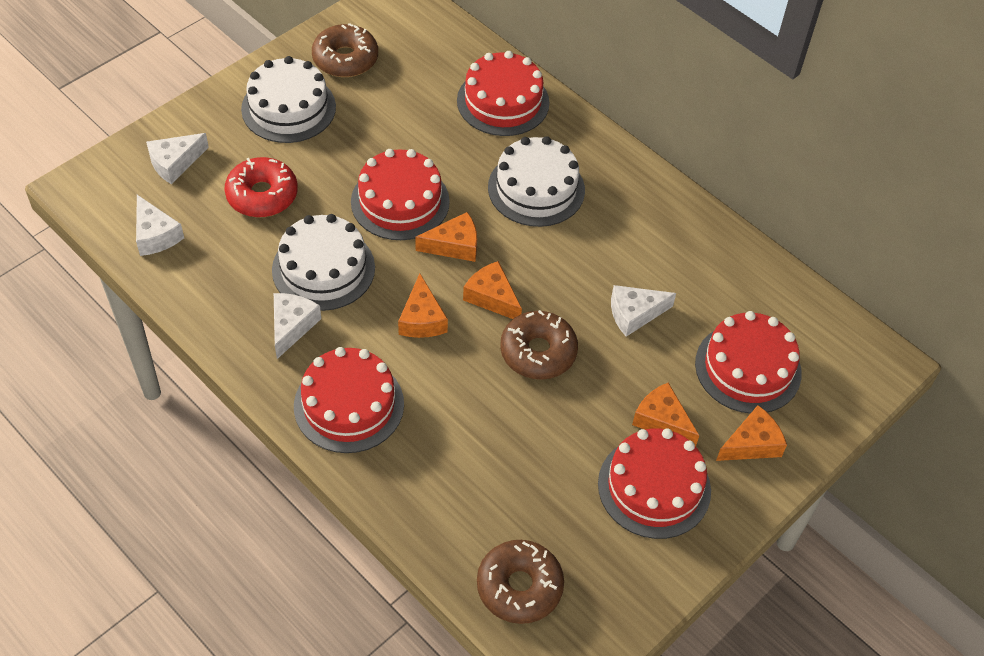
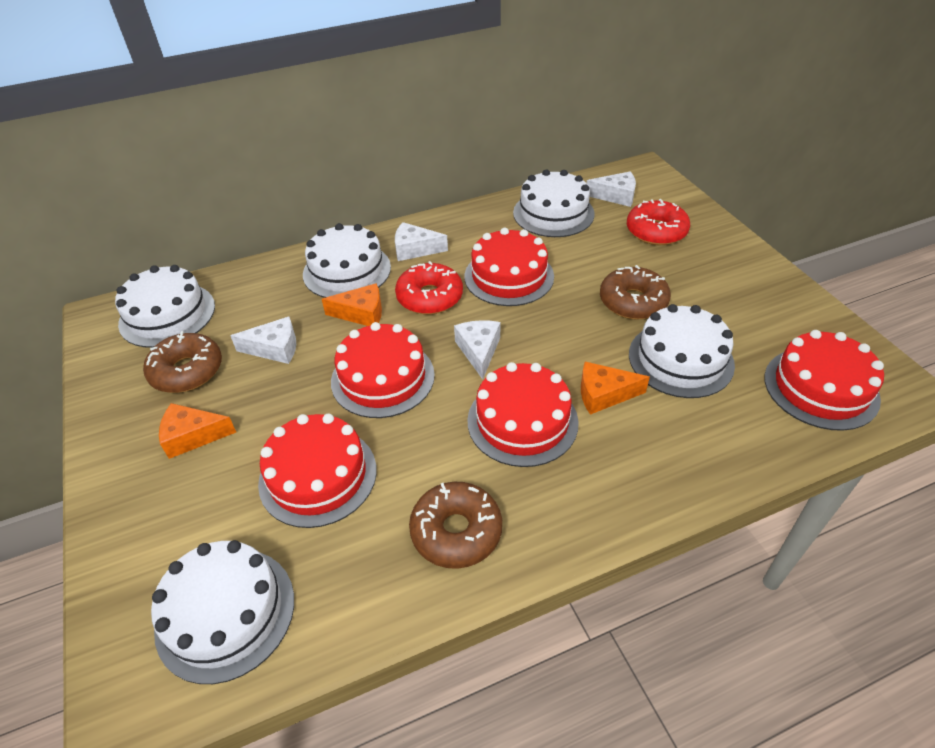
orange cheese: 5 -> 3
red donut: 1 -> 2
white cake: 3 -> 5

